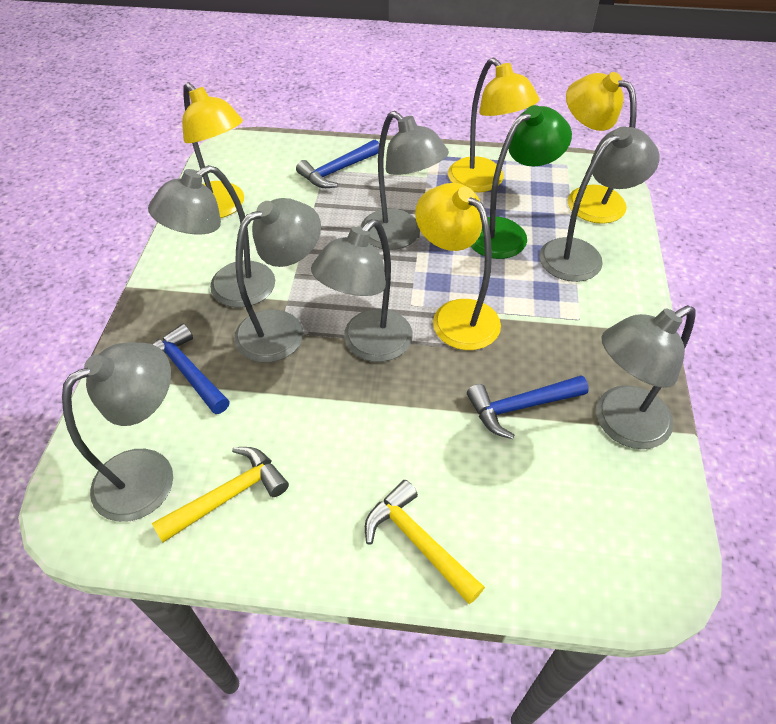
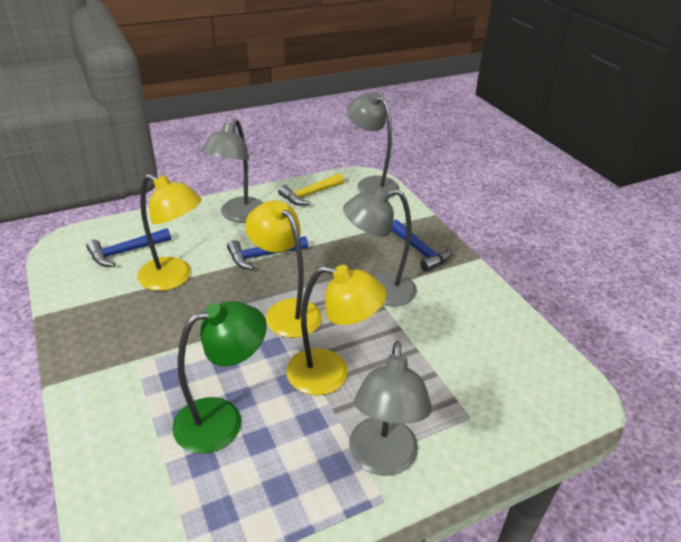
grey lamp: 7 -> 4
yellow hammer: 2 -> 1
yellow lamp: 4 -> 3

